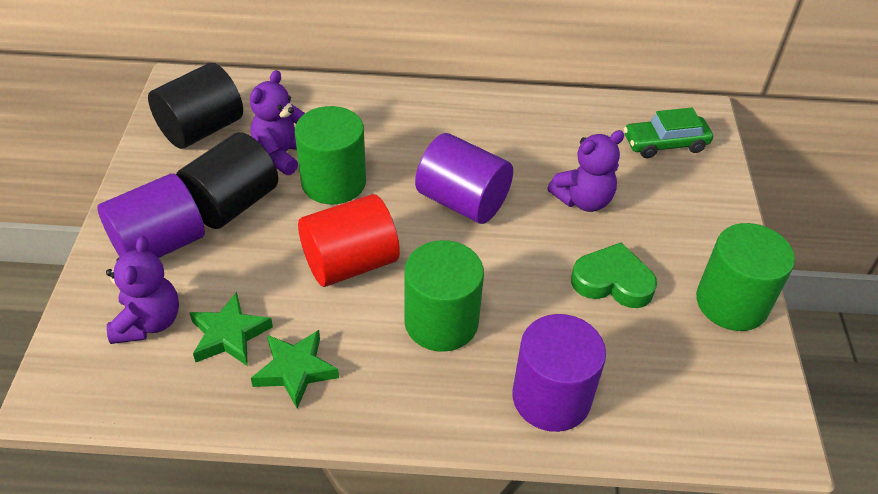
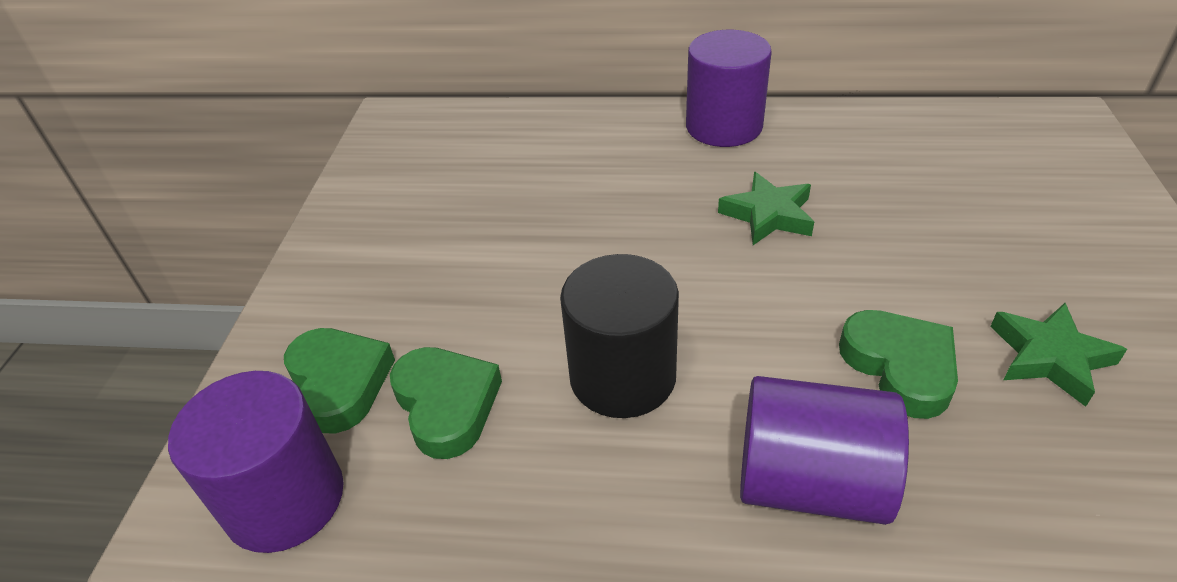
black cylinder: 2 -> 1
green car: 1 -> 0
green cylinder: 3 -> 0
green heart: 1 -> 3
purple teddy bear: 3 -> 0
red cylinder: 1 -> 0

